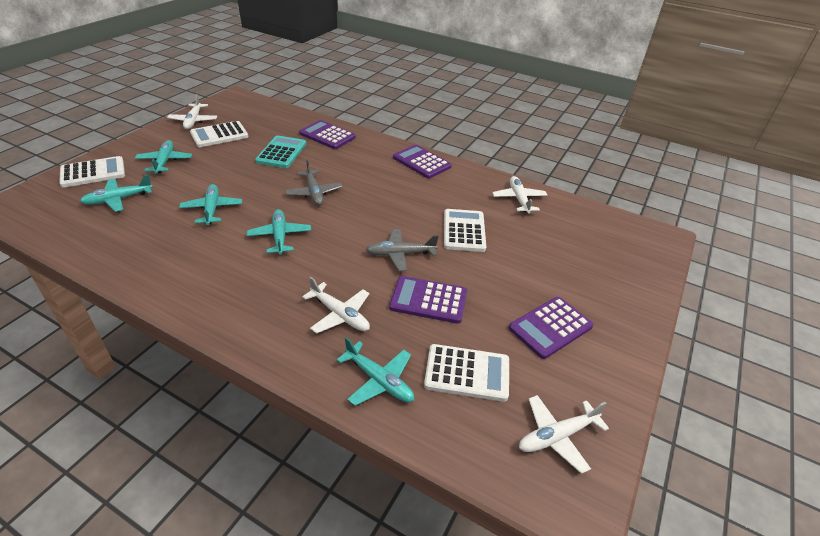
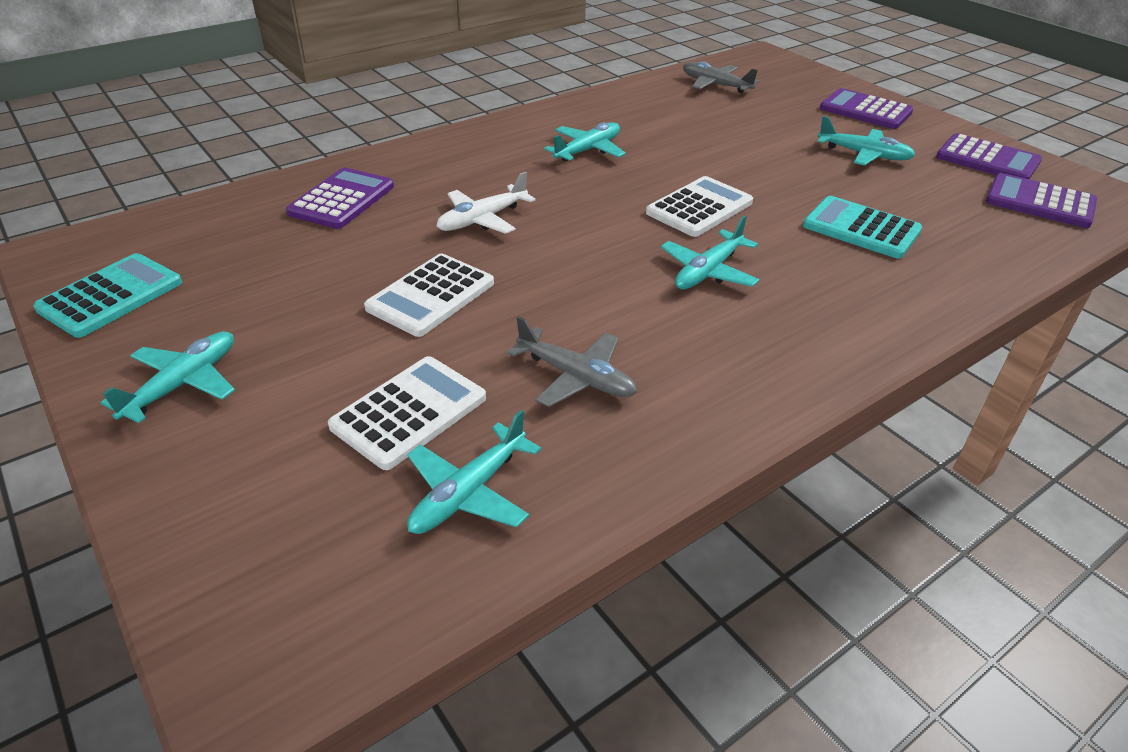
turquoise calculator: 1 -> 2
white calculator: 4 -> 3
white plane: 4 -> 1

